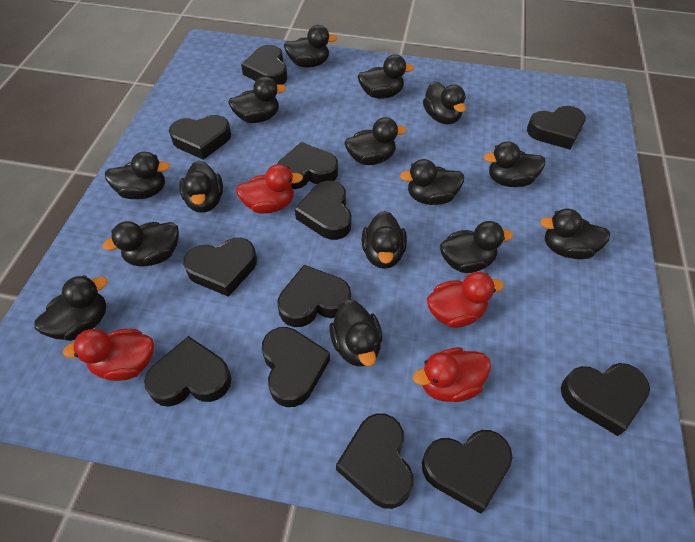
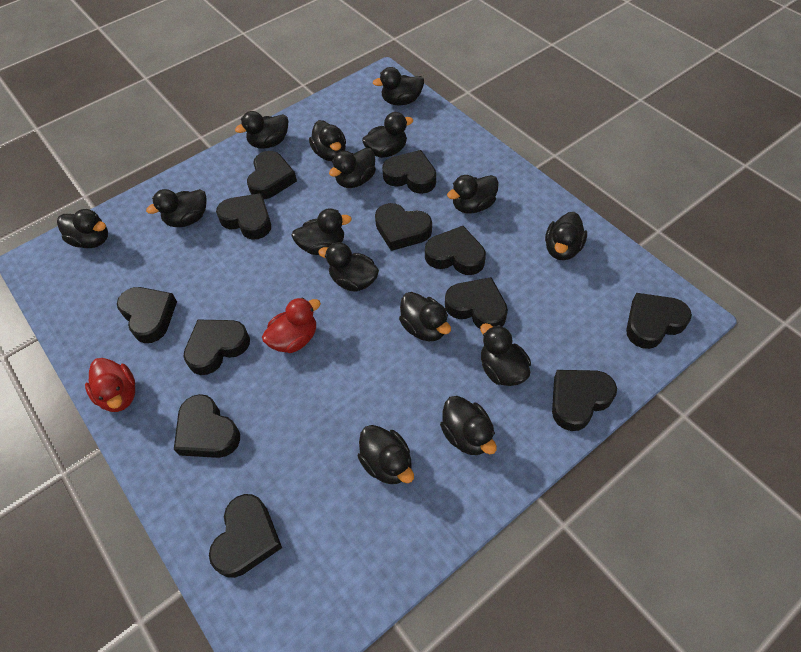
red duck: 4 -> 2

